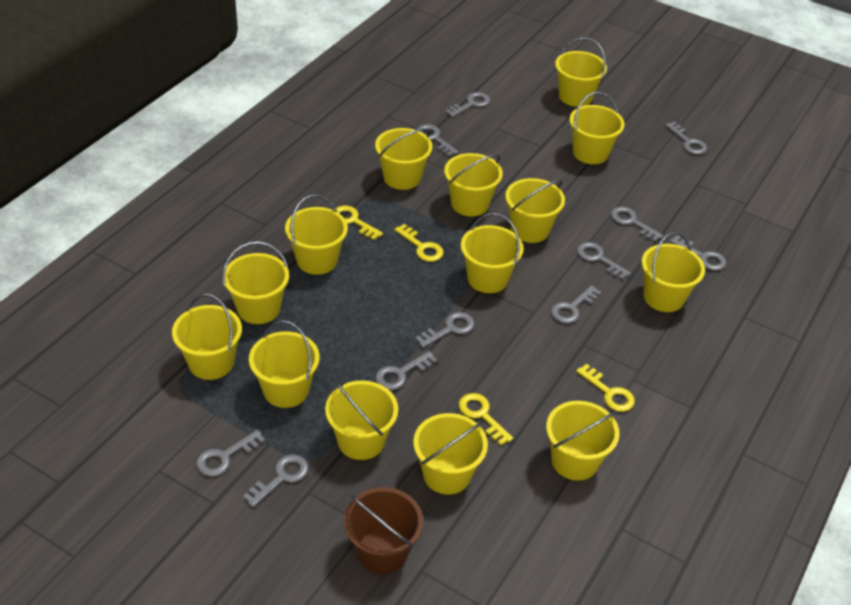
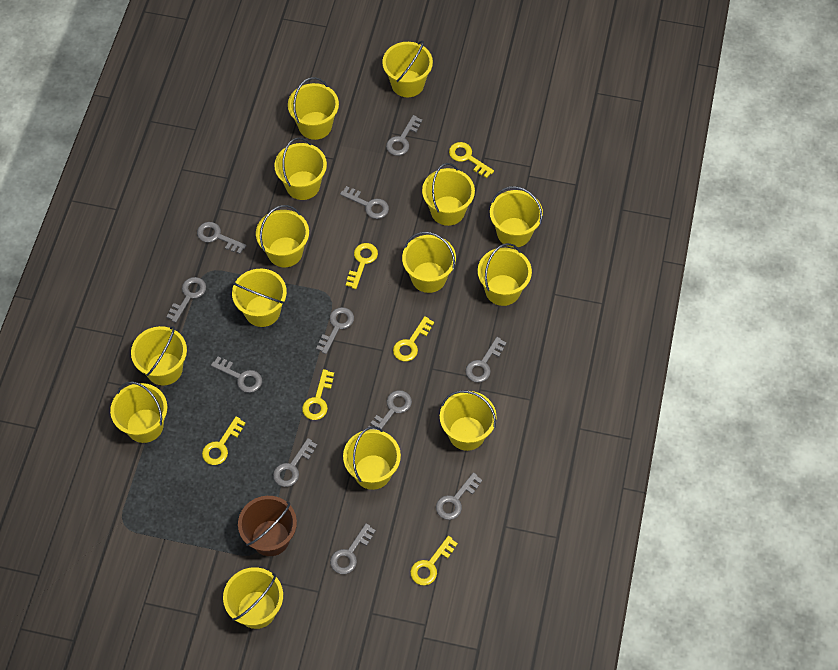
yellow key: 4 -> 6

